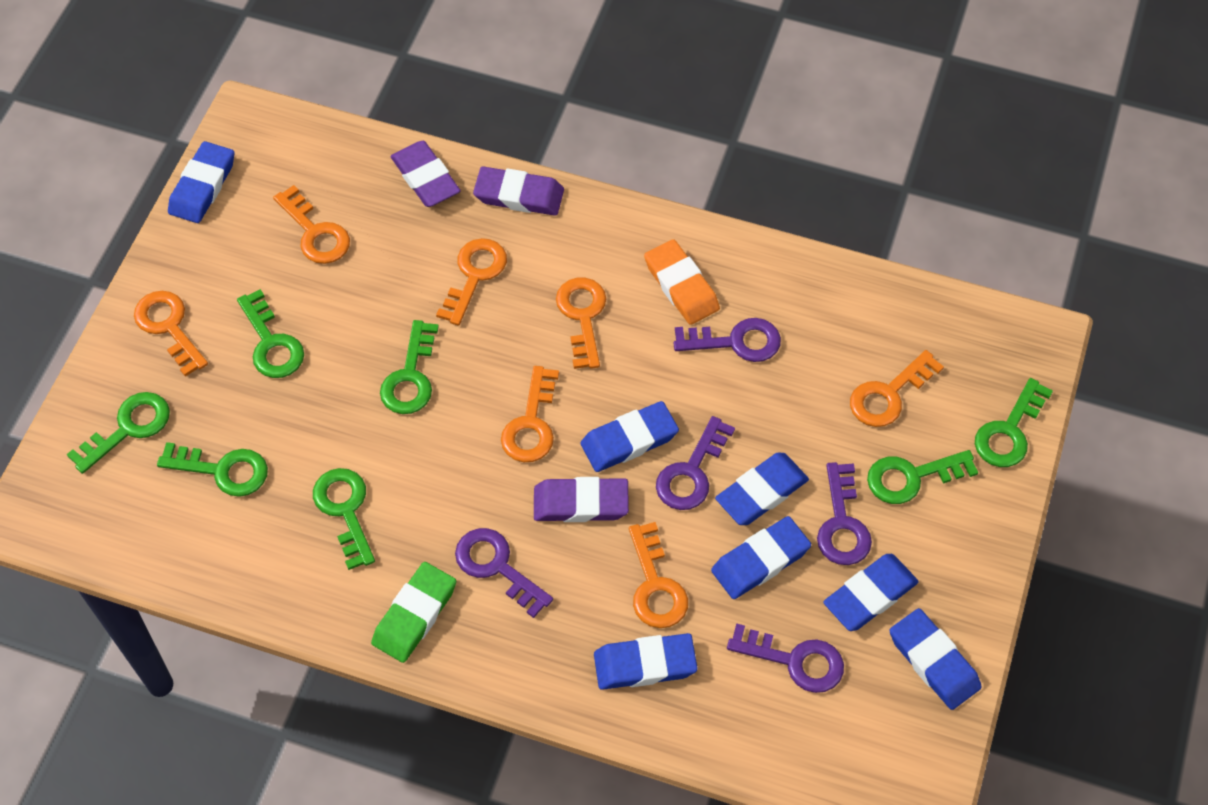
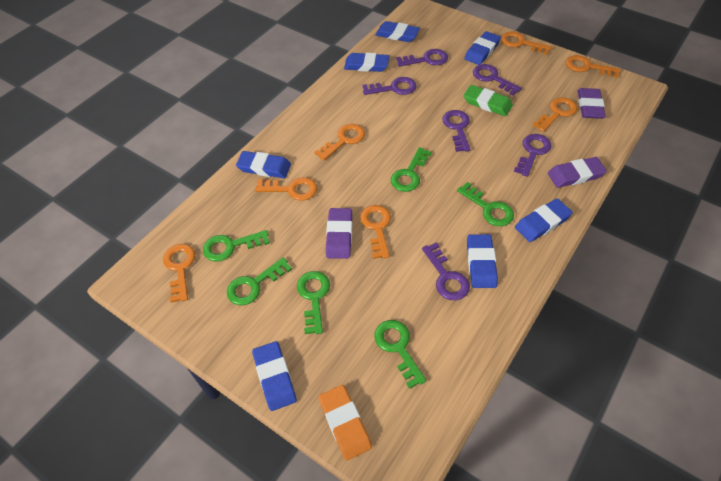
green key: 7 -> 6
purple key: 5 -> 6

